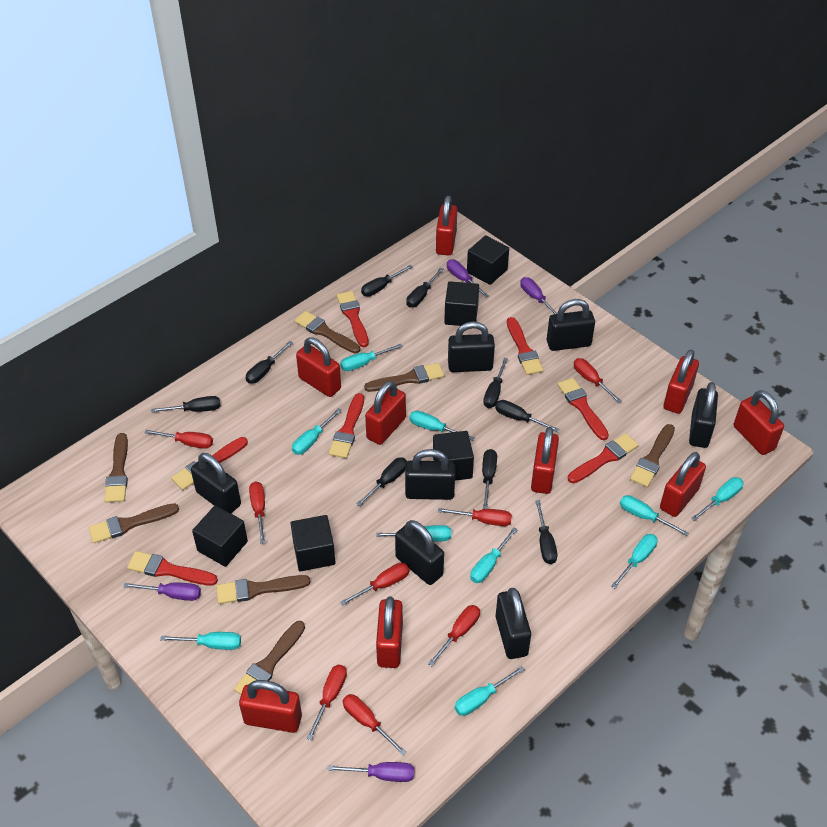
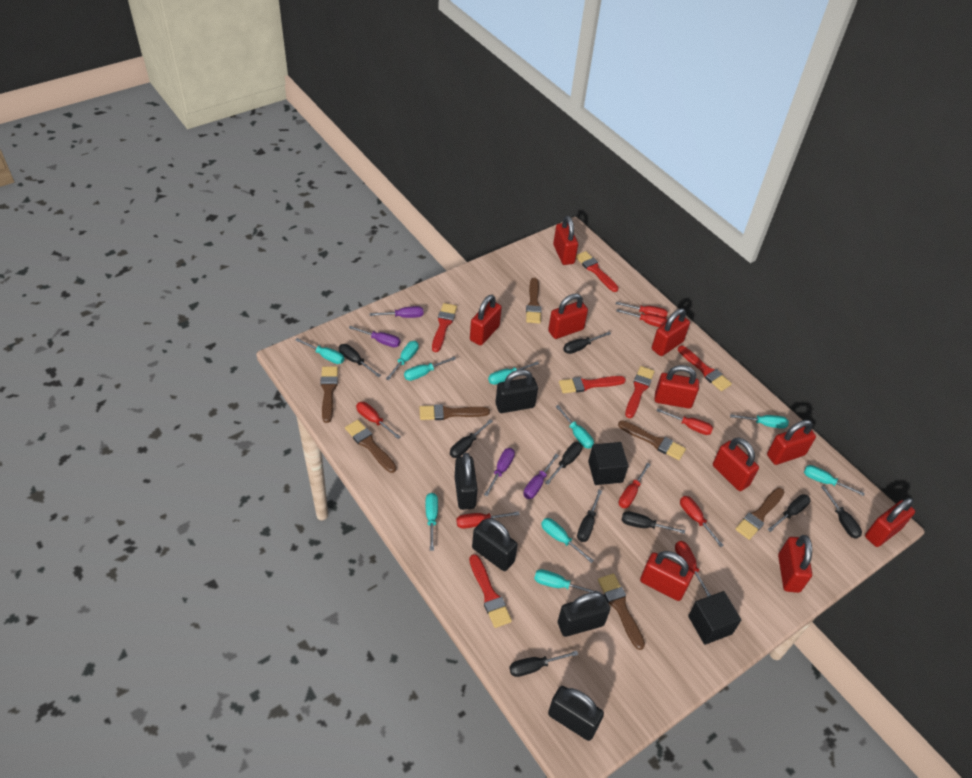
black cube: 5 -> 2
black padlock: 7 -> 5
red brush: 7 -> 6
red padlock: 9 -> 10

